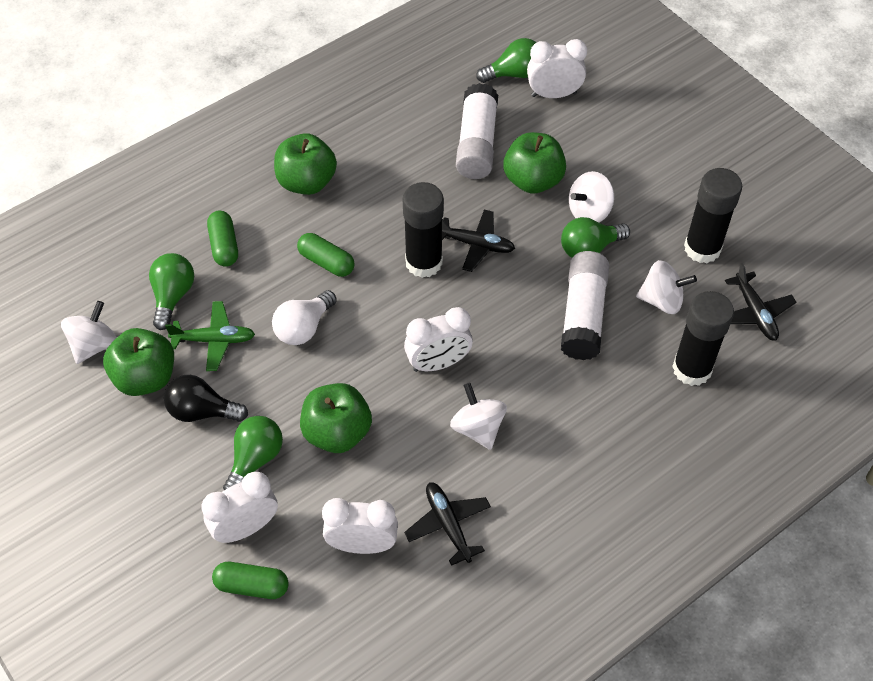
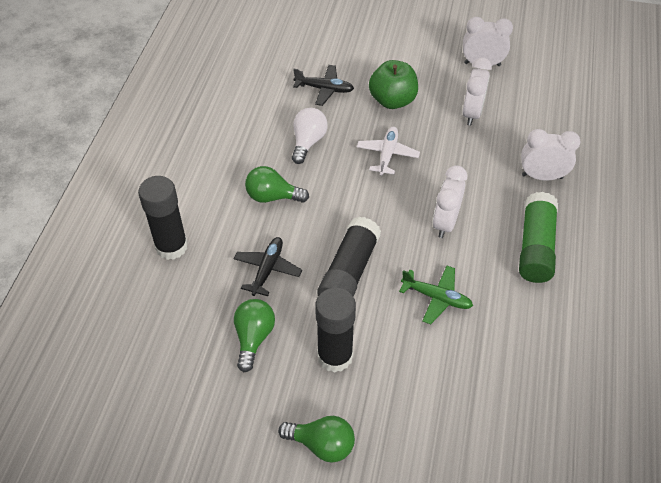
black light bulb: 1 -> 0
black plane: 3 -> 2
green apple: 4 -> 1
green capsule: 3 -> 0
green glue stick: 0 -> 1
green light bulb: 4 -> 3
white glue stick: 2 -> 0
white plane: 0 -> 1
white spinning top: 4 -> 0

